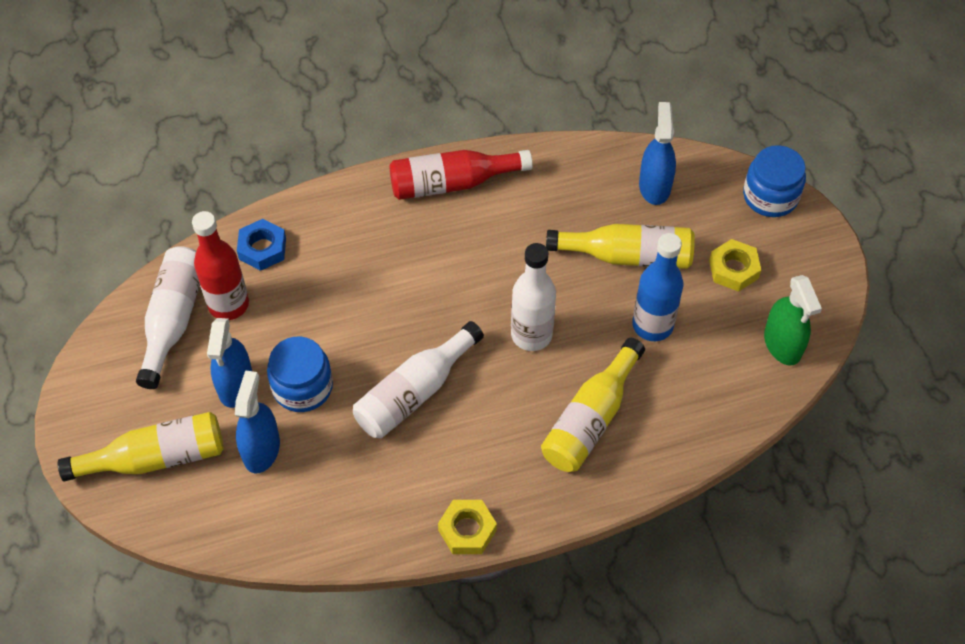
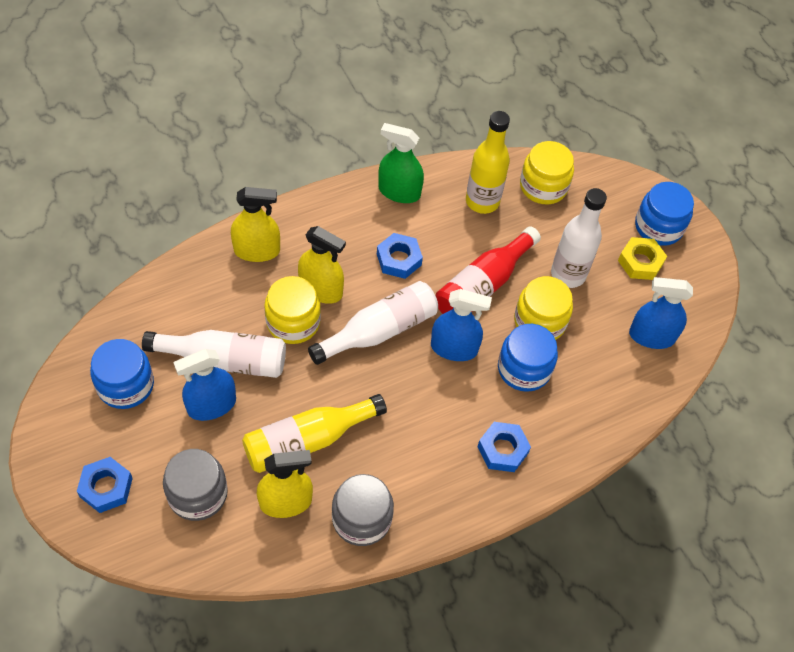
blue bottle: 1 -> 0
blue jar: 2 -> 3
blue nut: 1 -> 3
grey jar: 0 -> 2
red bottle: 2 -> 1
yellow bottle: 3 -> 2
yellow jar: 0 -> 3
yellow nut: 2 -> 1
yellow spray bottle: 0 -> 3

